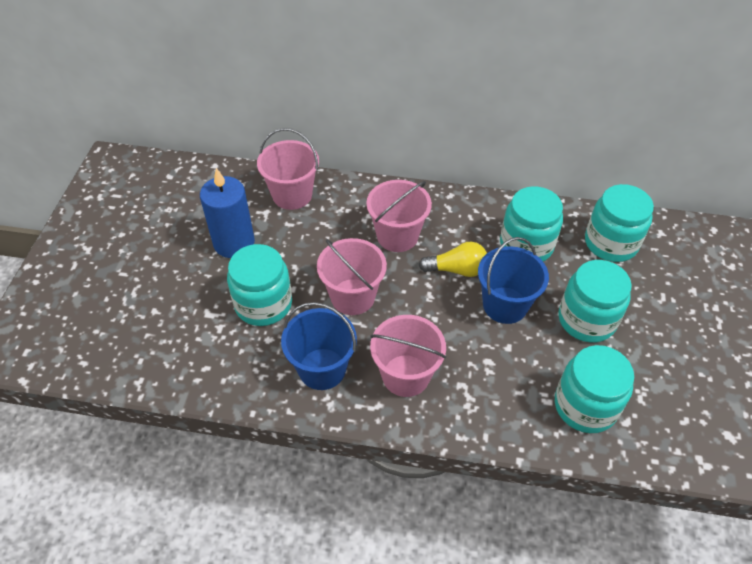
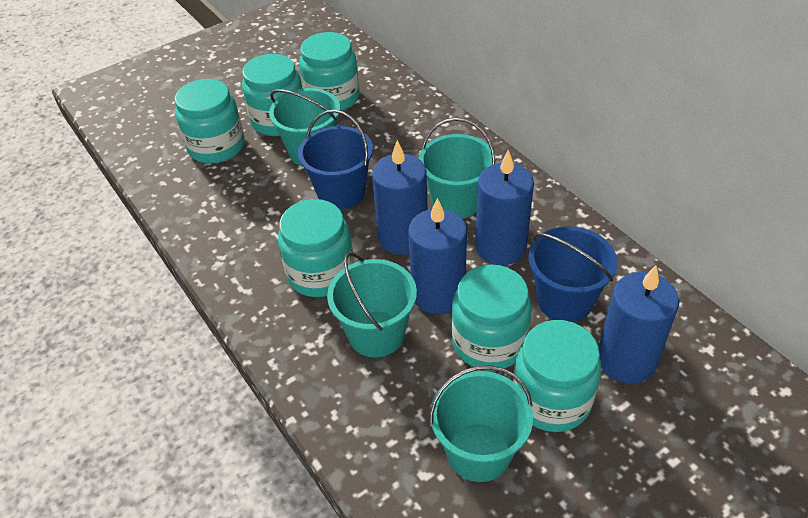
blue candle: 1 -> 4
pink bucket: 4 -> 0
turquoise bucket: 0 -> 4
turquoise jar: 5 -> 6
yellow light bulb: 1 -> 0

